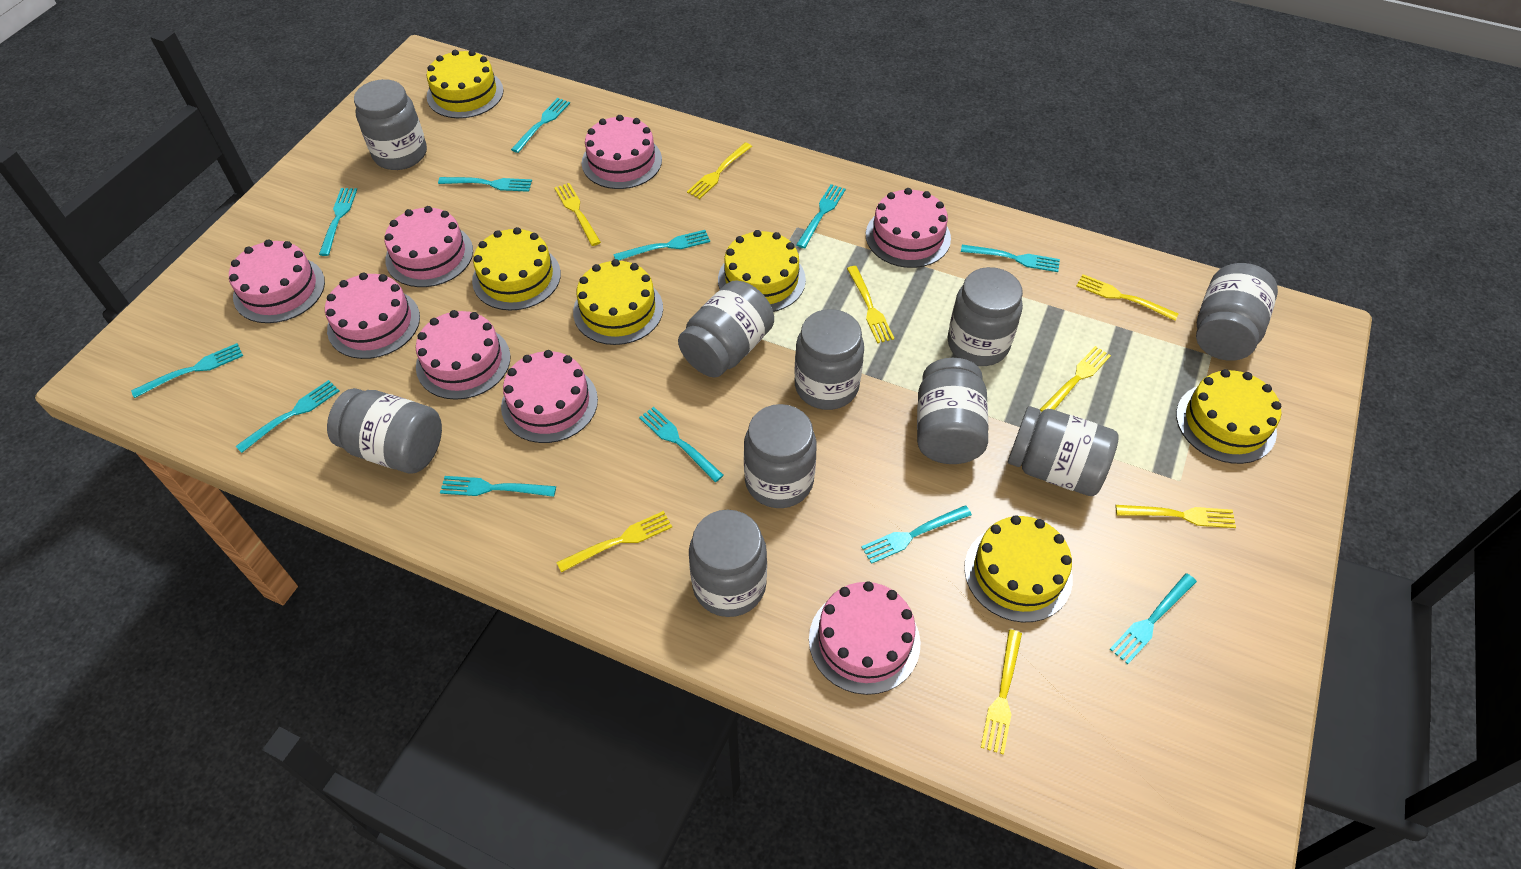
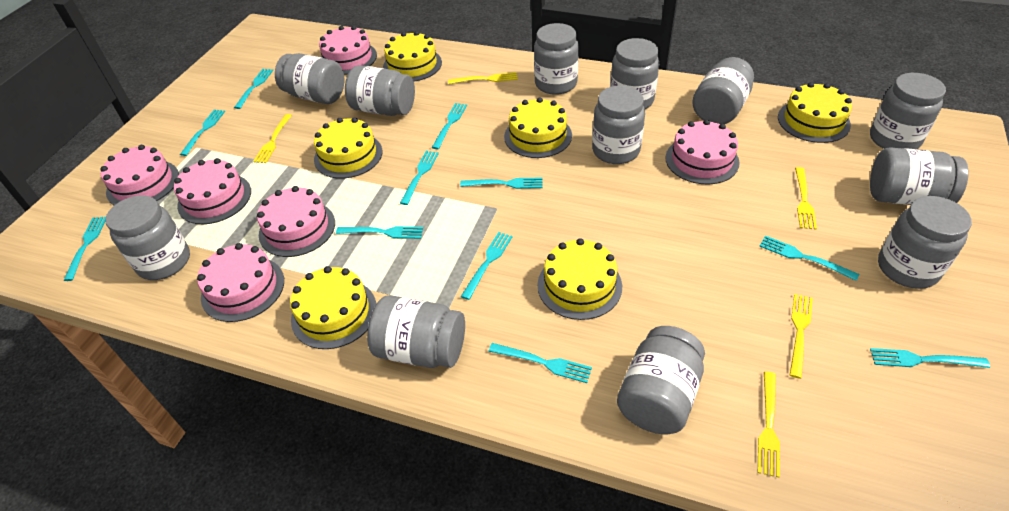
grey jar: 10 -> 12
pink cake: 8 -> 6
turquoise fork: 12 -> 11
yellow fork: 8 -> 5

